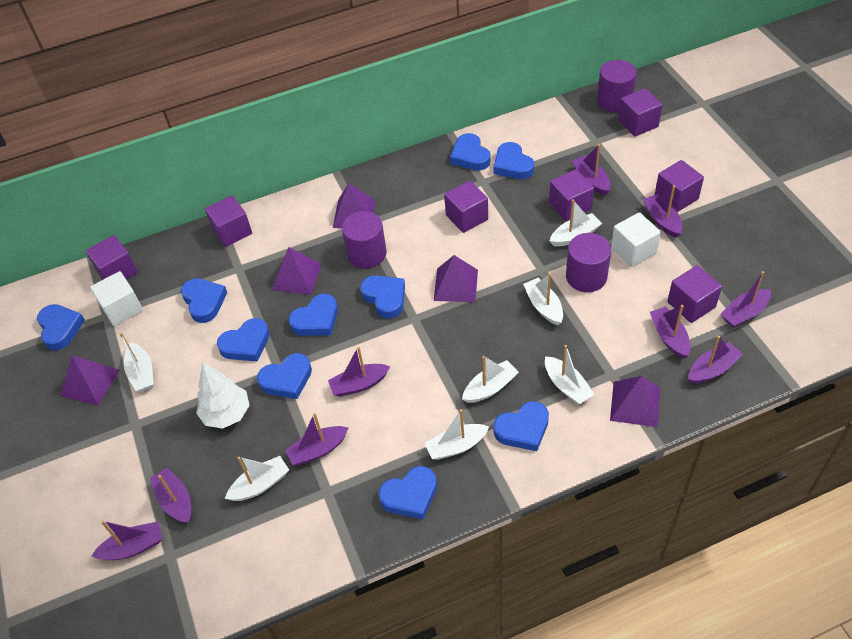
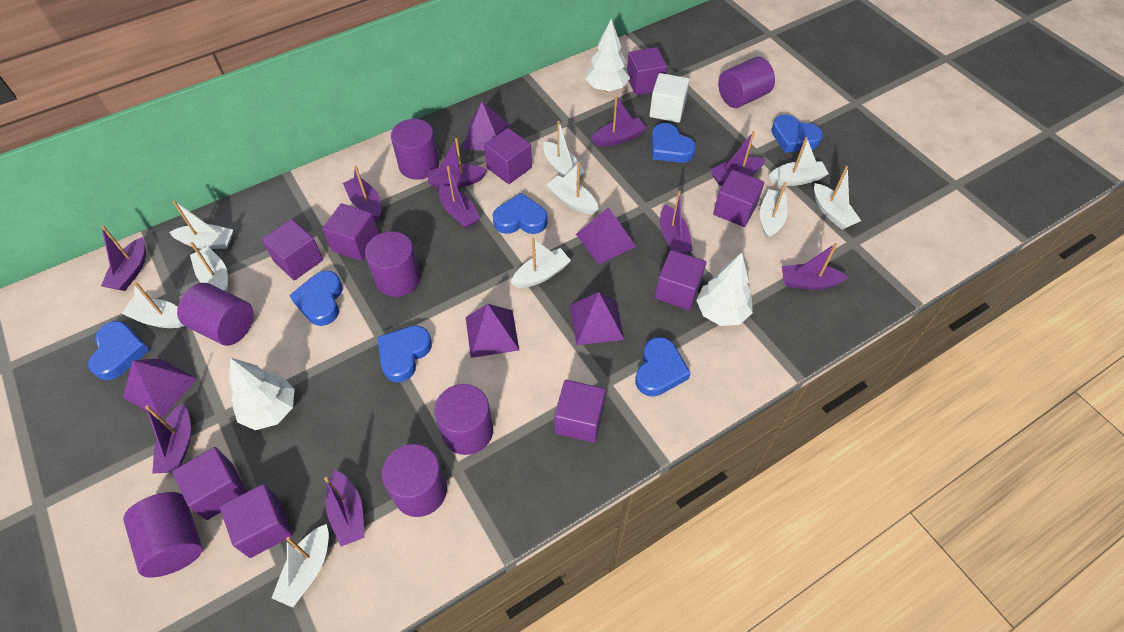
blue heart: 10 -> 7
purple boat: 9 -> 10
purple cube: 7 -> 9
purple cylinder: 3 -> 7
white boat: 7 -> 10
white cube: 2 -> 1
white tree: 1 -> 3

